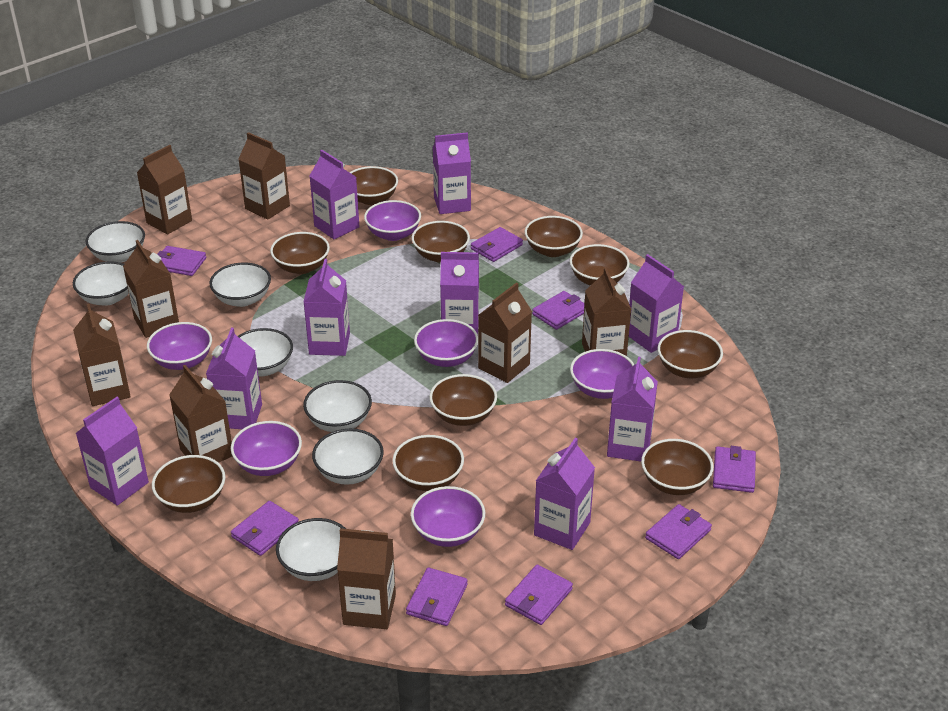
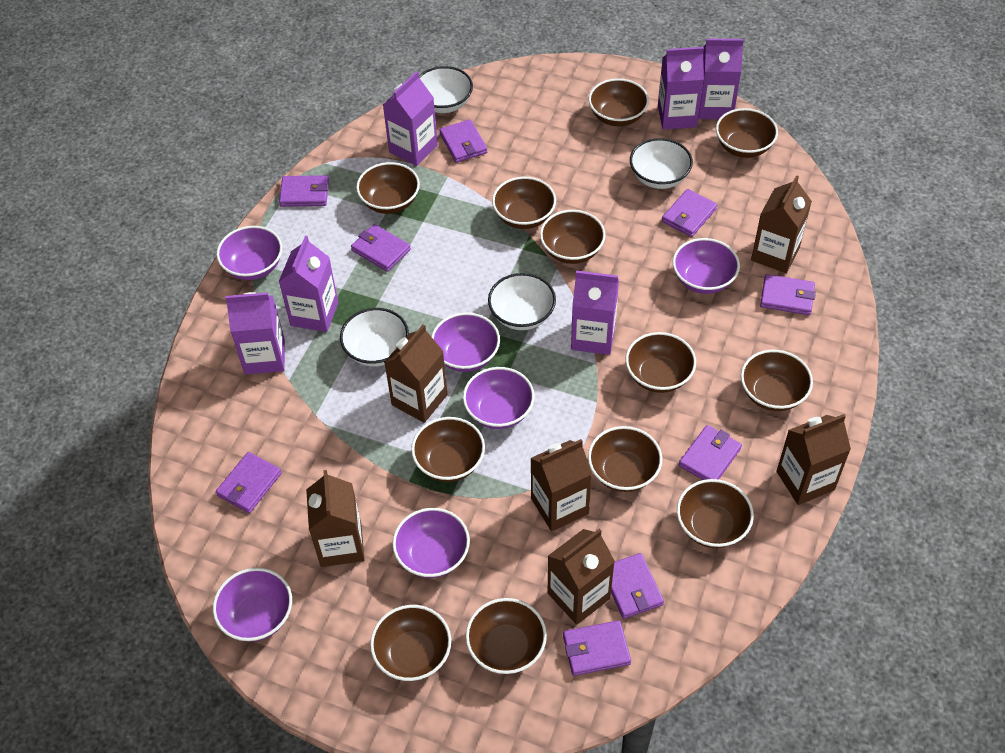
brown bowl: 10 -> 12
brown carton: 8 -> 6
purple carton: 9 -> 6
purple wallet: 8 -> 9
white bowl: 7 -> 4

